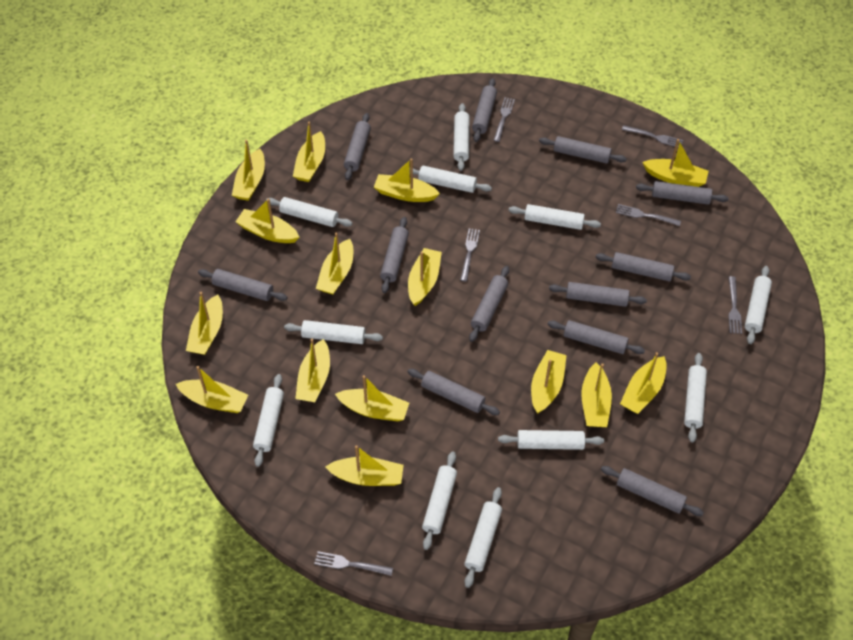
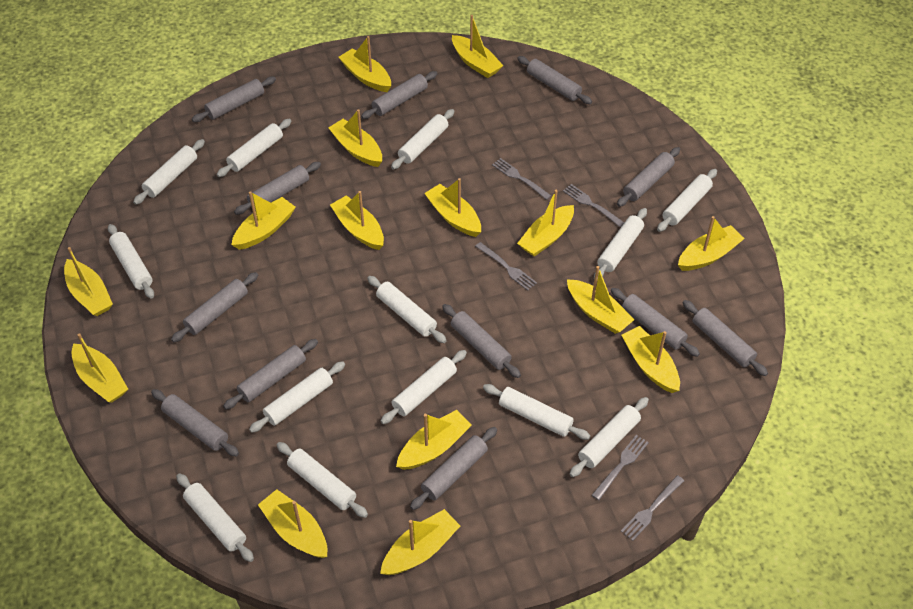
grey fork: 6 -> 5
white rolling pin: 11 -> 13

